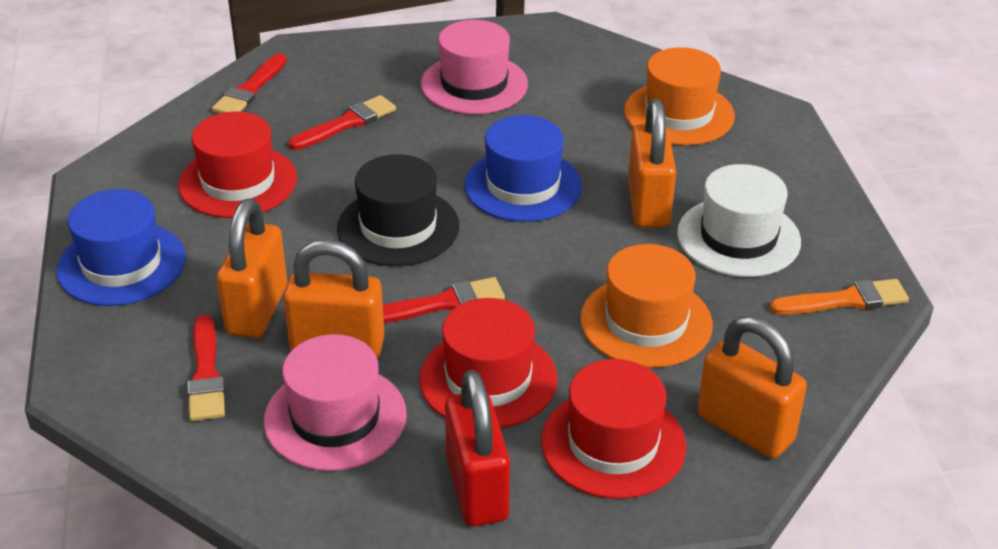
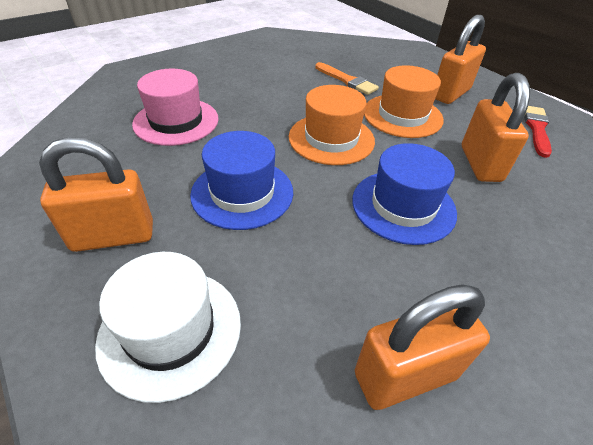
black hat: 1 -> 0
pink hat: 2 -> 1
red brush: 4 -> 1
red hat: 3 -> 0
red padlock: 1 -> 0

